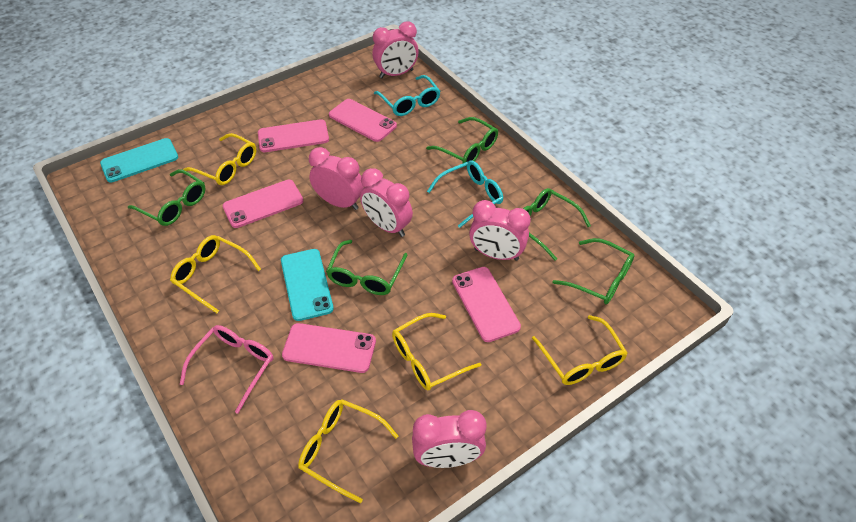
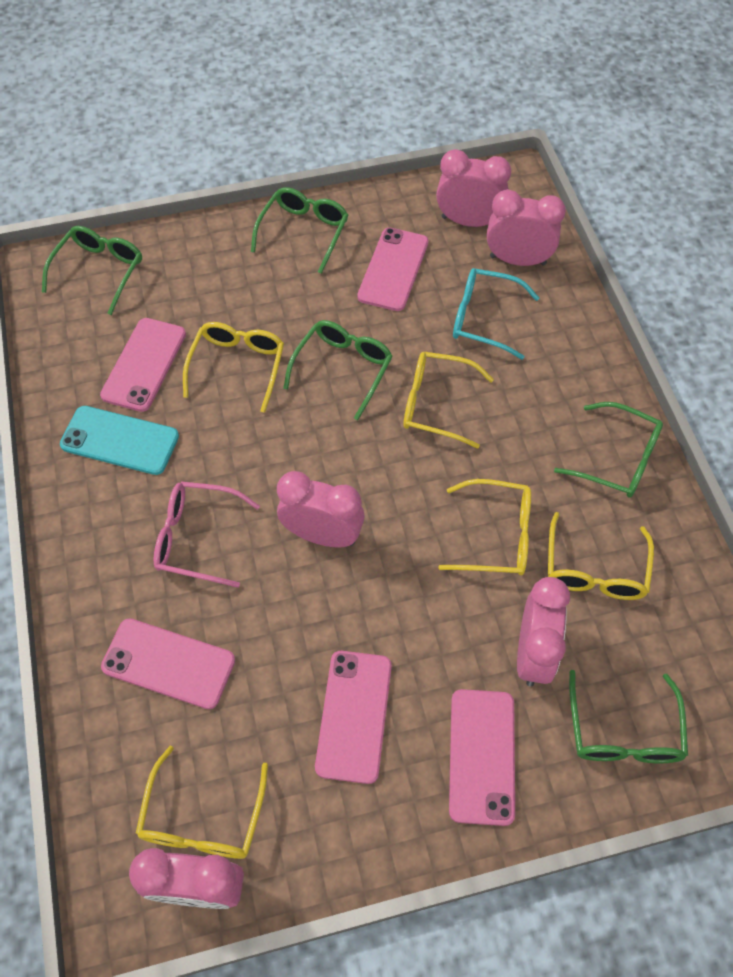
turquoise glasses: 2 -> 1
turquoise phone: 2 -> 1

